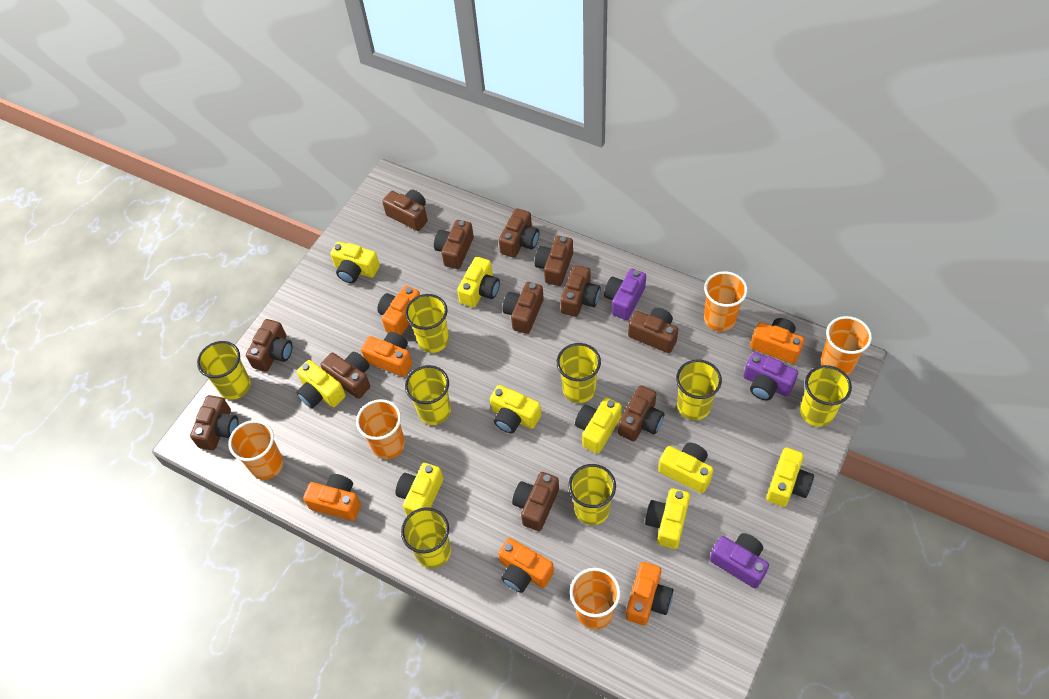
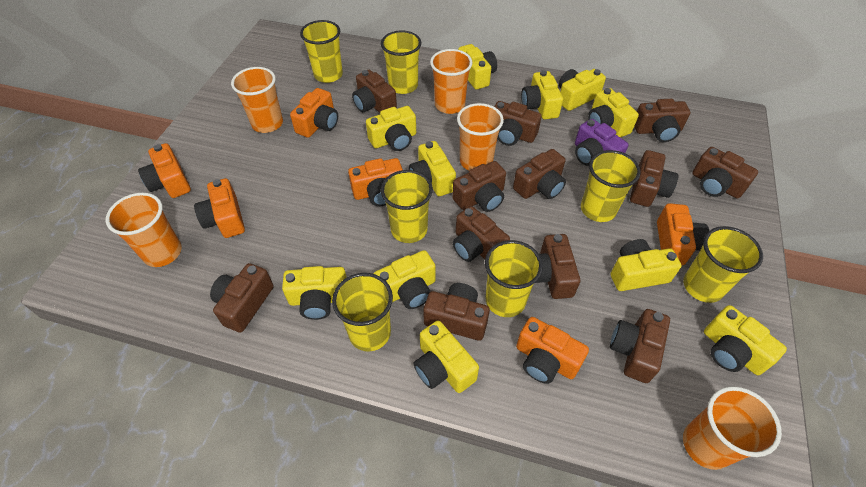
purple camera: 3 -> 1
yellow camera: 9 -> 11
yellow cup: 8 -> 7

